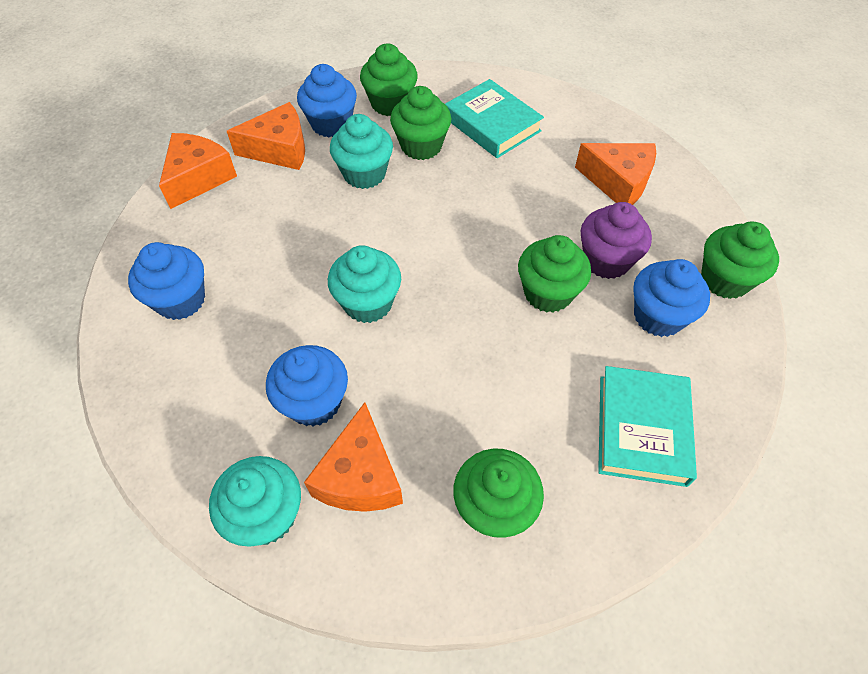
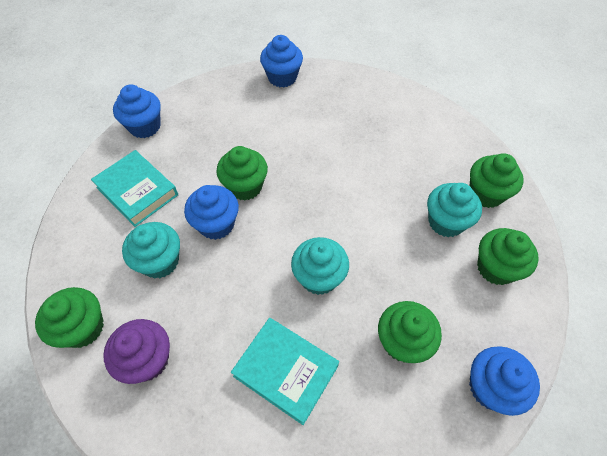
orange cheese: 4 -> 0

